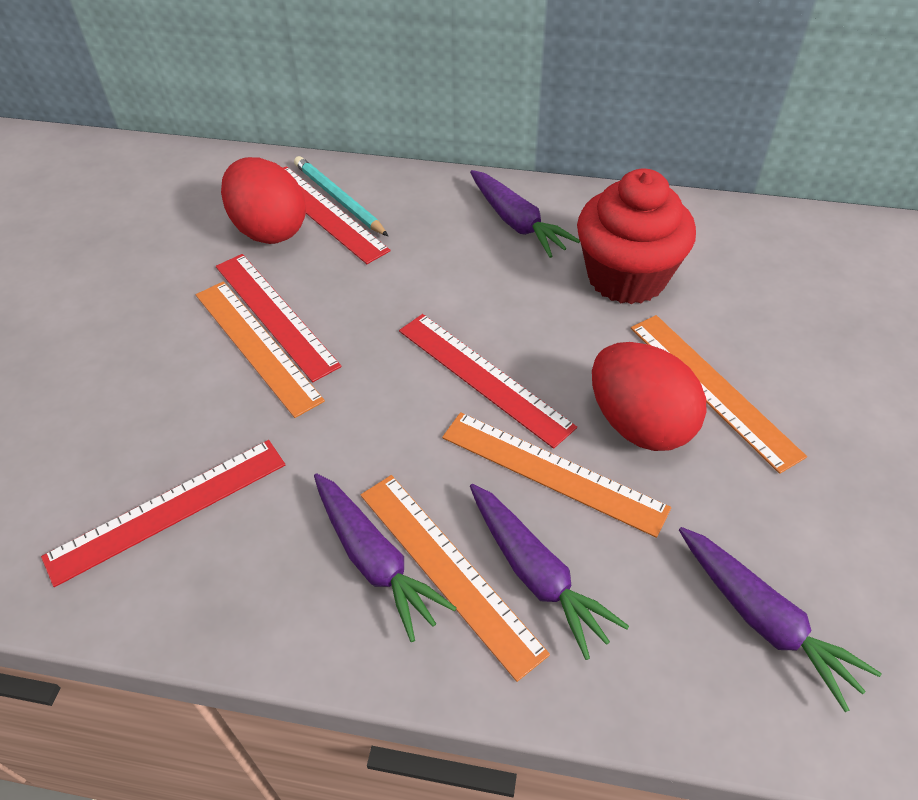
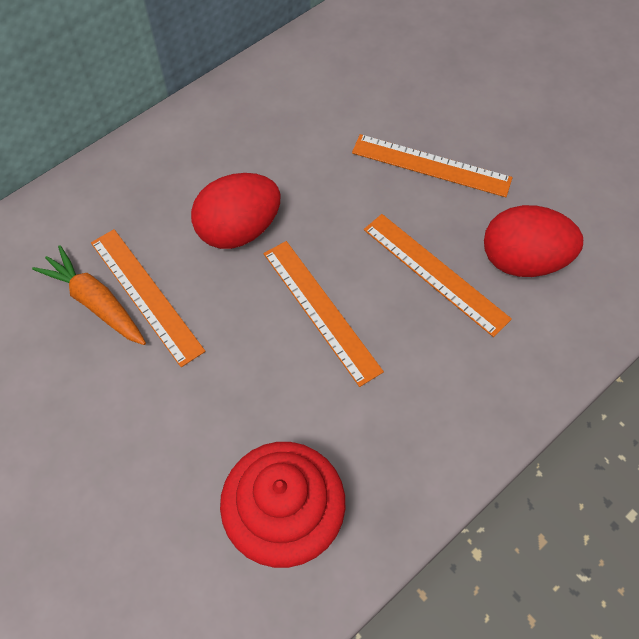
orange carrot: 0 -> 1
purple carrot: 4 -> 0
red ruler: 4 -> 0
turquoise pencil: 1 -> 0

